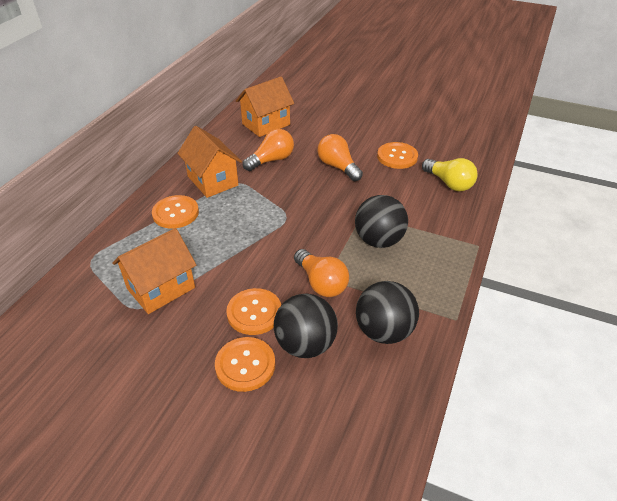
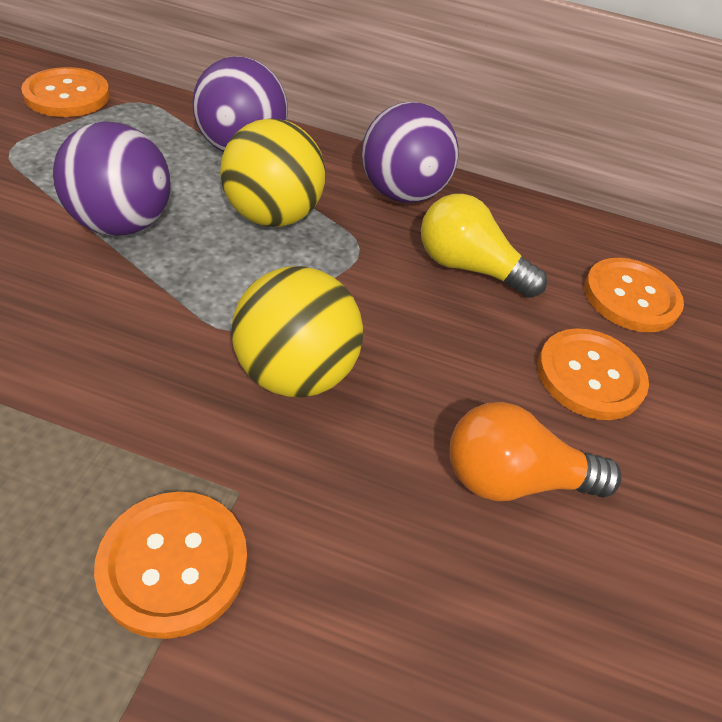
black ball: 3 -> 0
orange house: 3 -> 0
orange light bulb: 3 -> 1
purple ball: 0 -> 3
yellow ball: 0 -> 2

